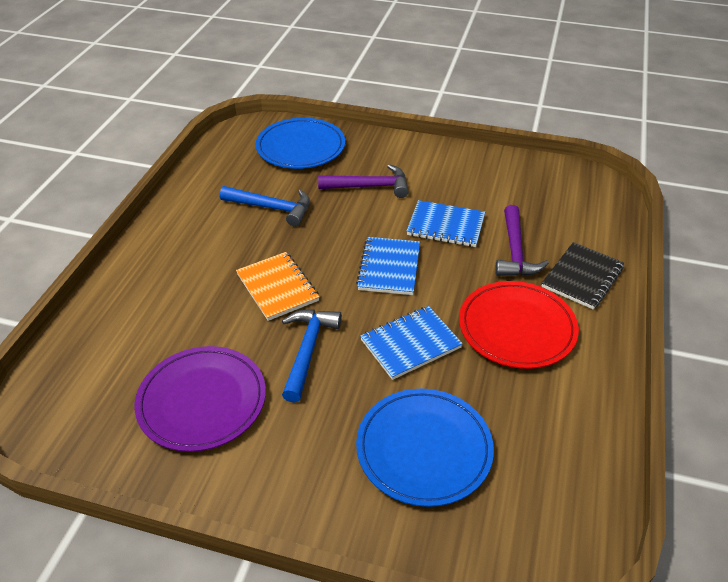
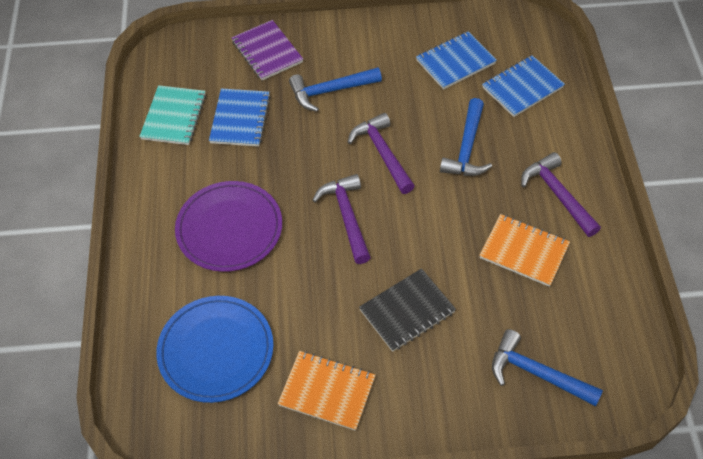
blue hammer: 2 -> 3
blue plate: 2 -> 1
orange notebook: 1 -> 2
purple hammer: 2 -> 3
purple notebook: 0 -> 1
red plate: 1 -> 0
turquoise notebook: 0 -> 1

